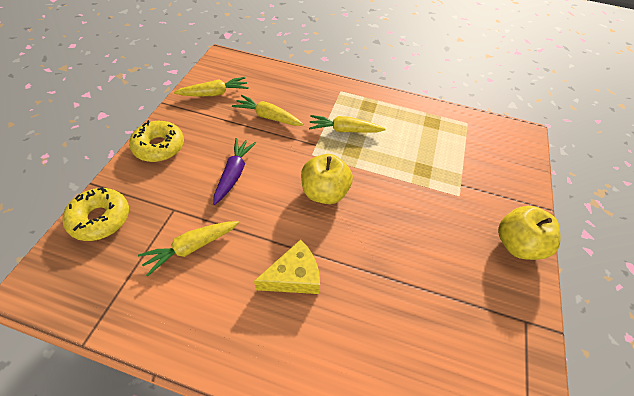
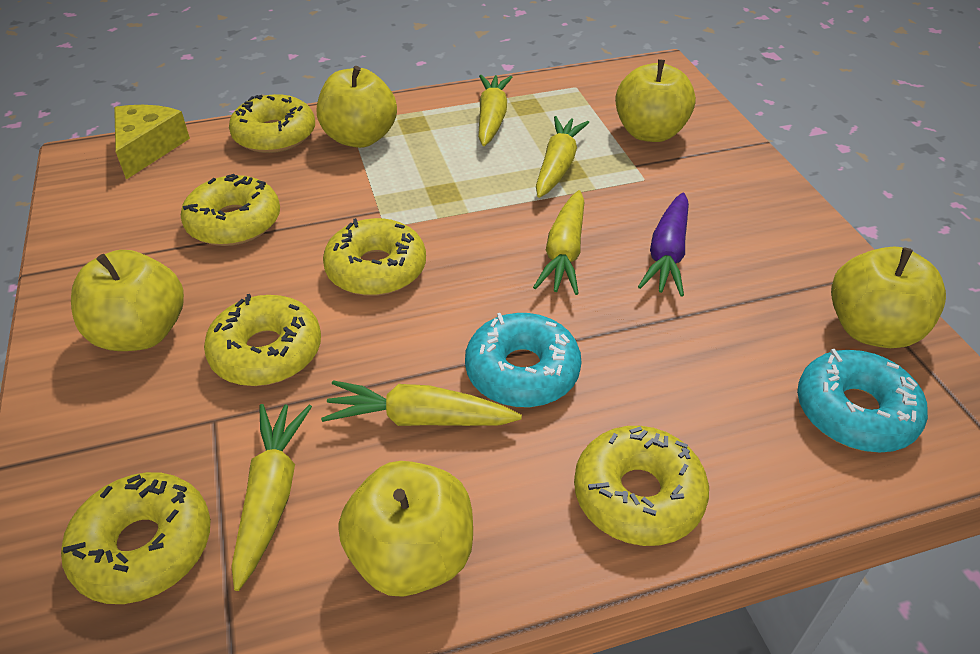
turquoise donut: 0 -> 2
yellow apple: 2 -> 5
yellow carrot: 4 -> 5
yellow donut: 2 -> 6

